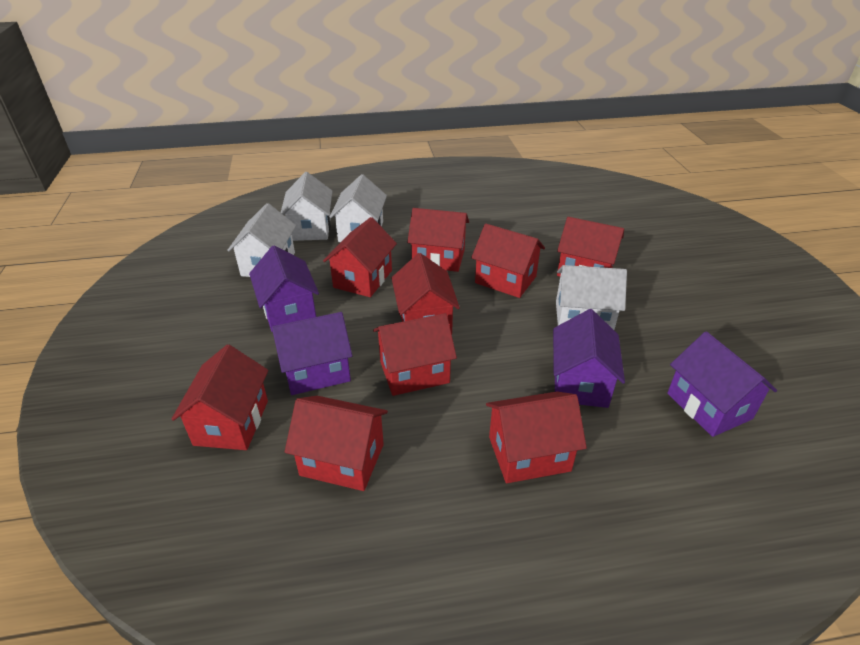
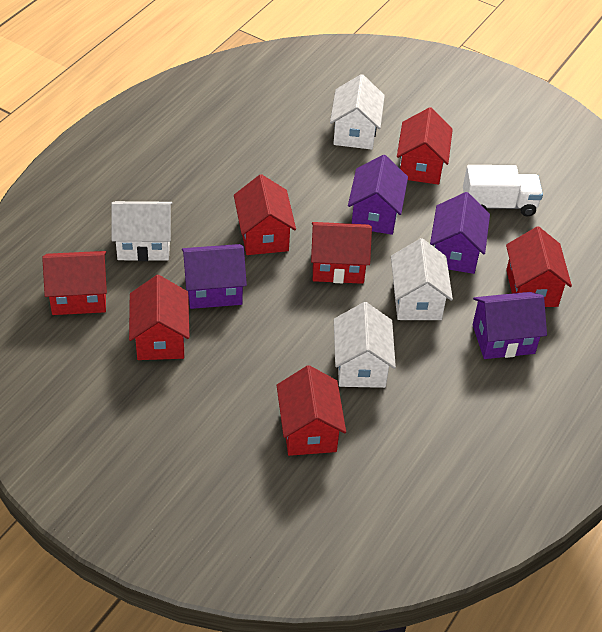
red house: 9 -> 7
white truck: 0 -> 1

